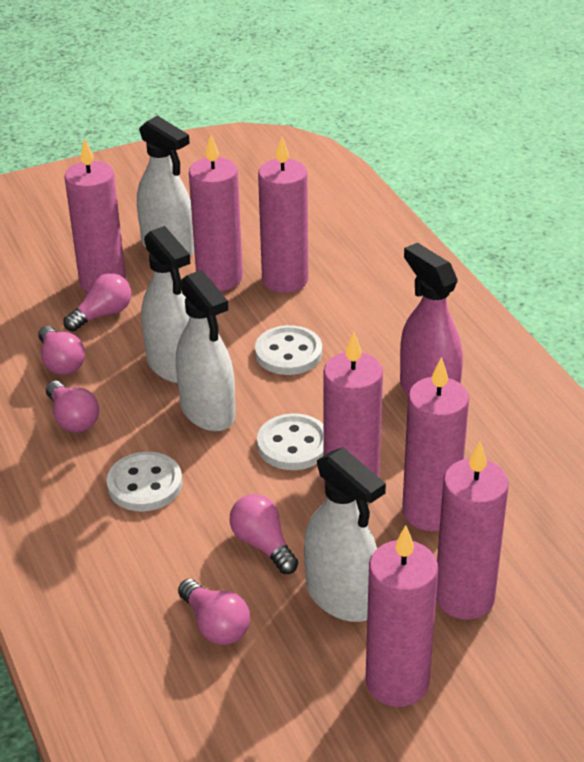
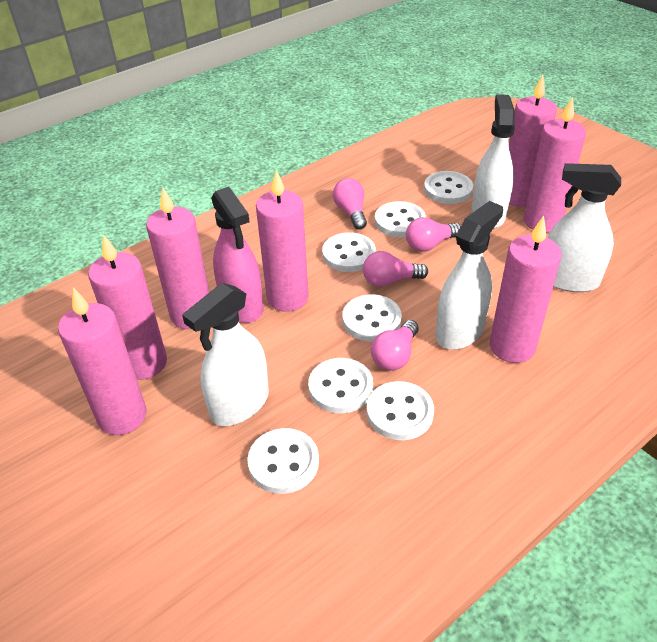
pink light bulb: 5 -> 4
white button: 3 -> 7

